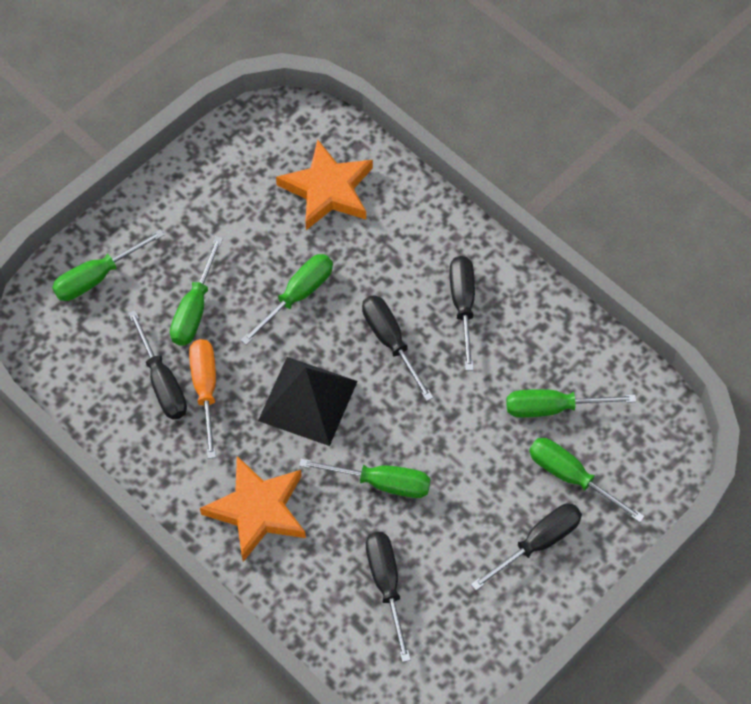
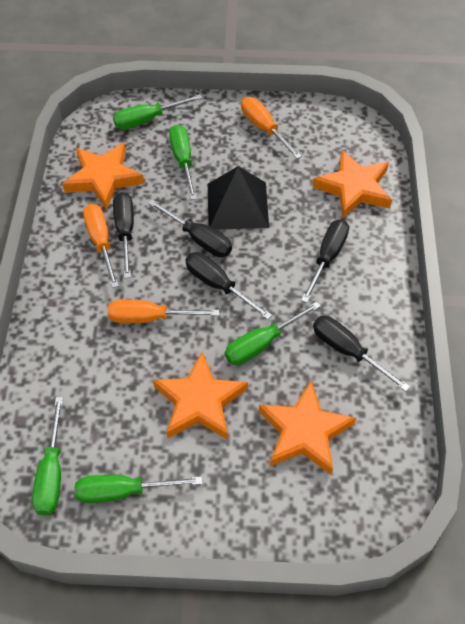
green screwdriver: 6 -> 5
orange screwdriver: 1 -> 3
orange star: 2 -> 4

